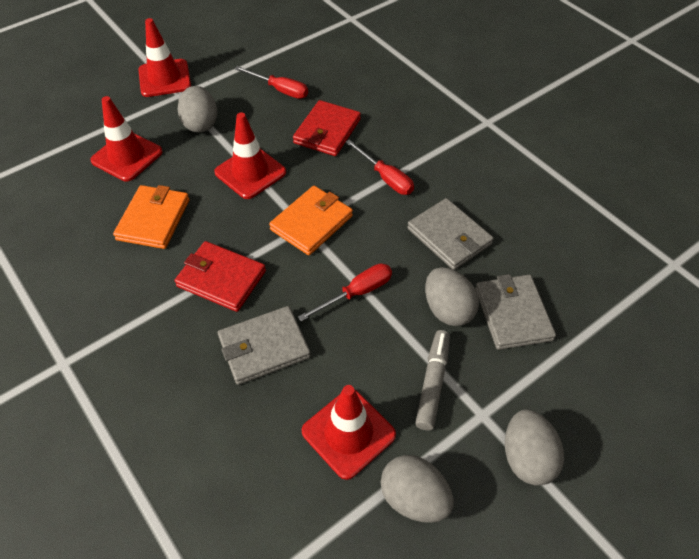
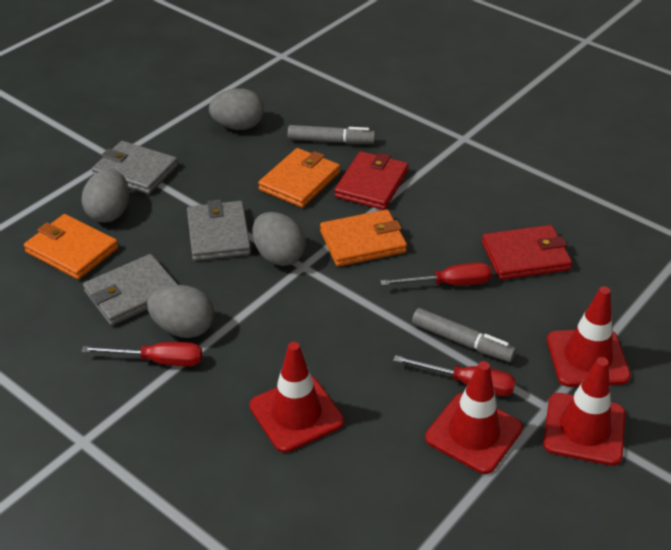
grey marker: 1 -> 2
orange wallet: 2 -> 3

